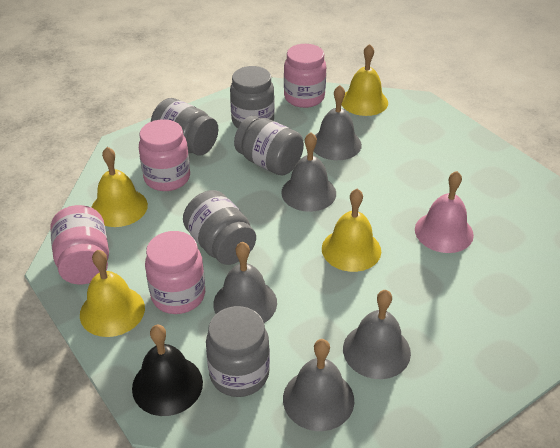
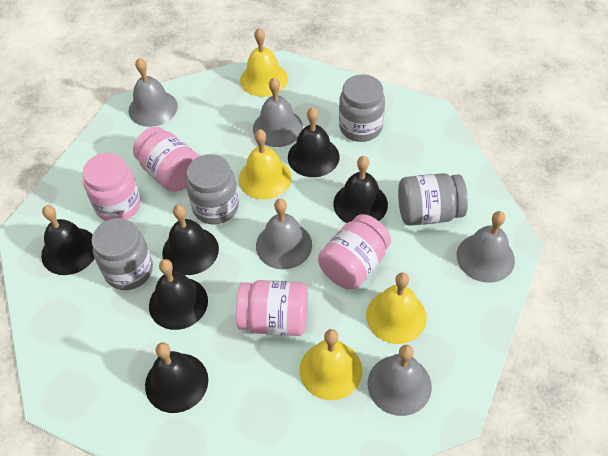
black bell: 1 -> 6
grey jar: 5 -> 4
pink bell: 1 -> 0

